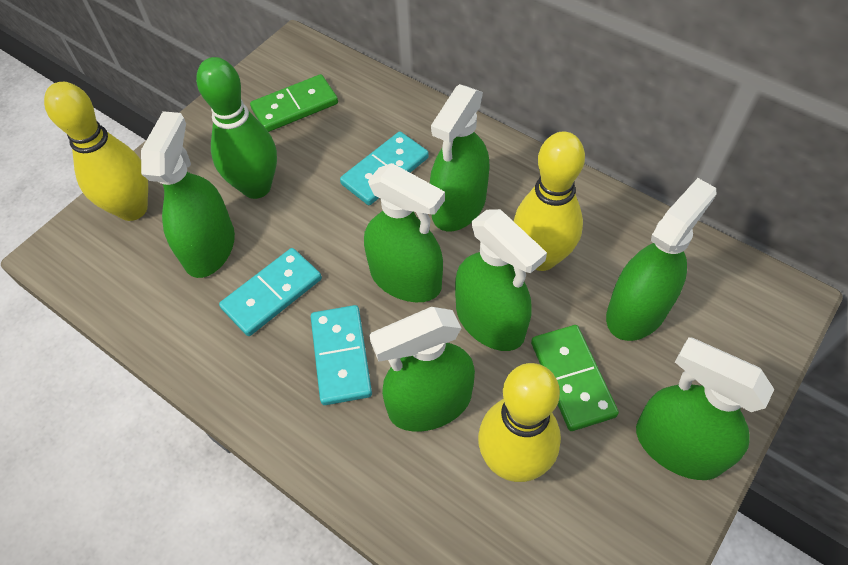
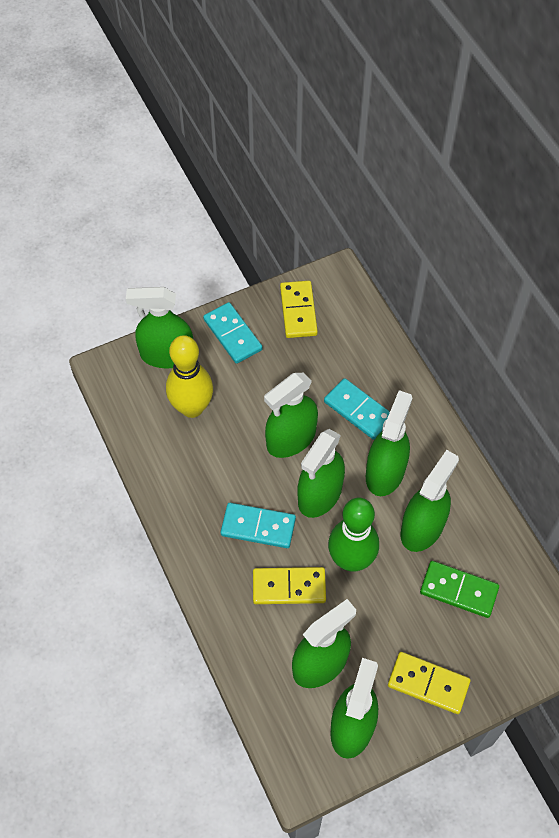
green domino: 2 -> 1
yellow bowling pin: 3 -> 1
yellow domino: 0 -> 3

